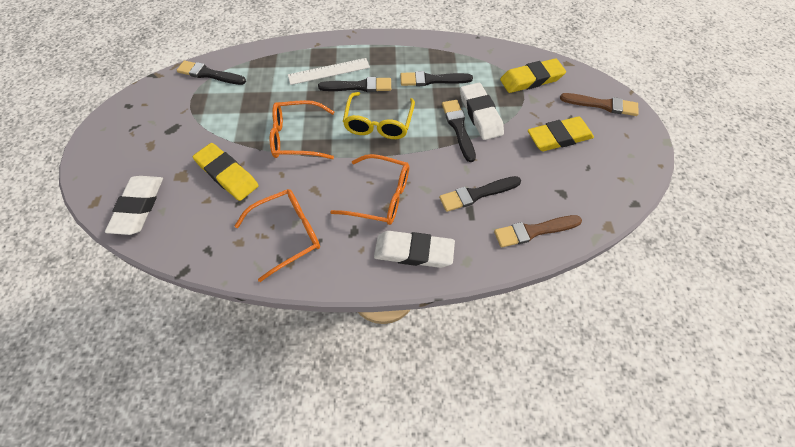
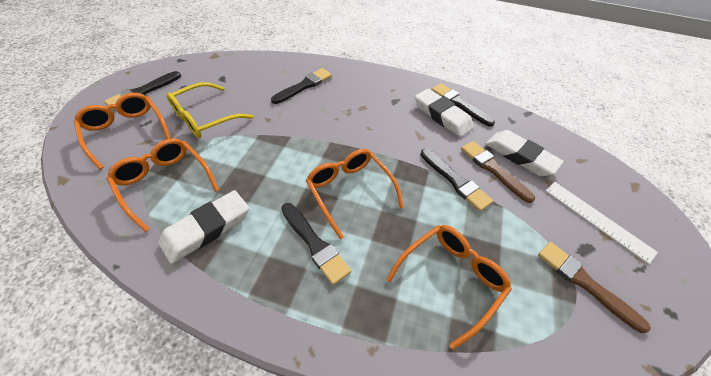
orange glasses: 3 -> 4
yellow eraser: 3 -> 0

